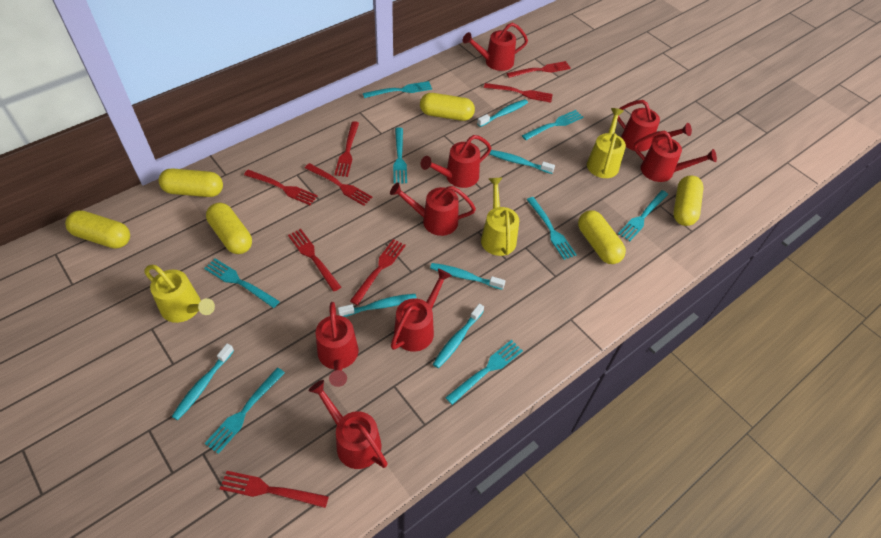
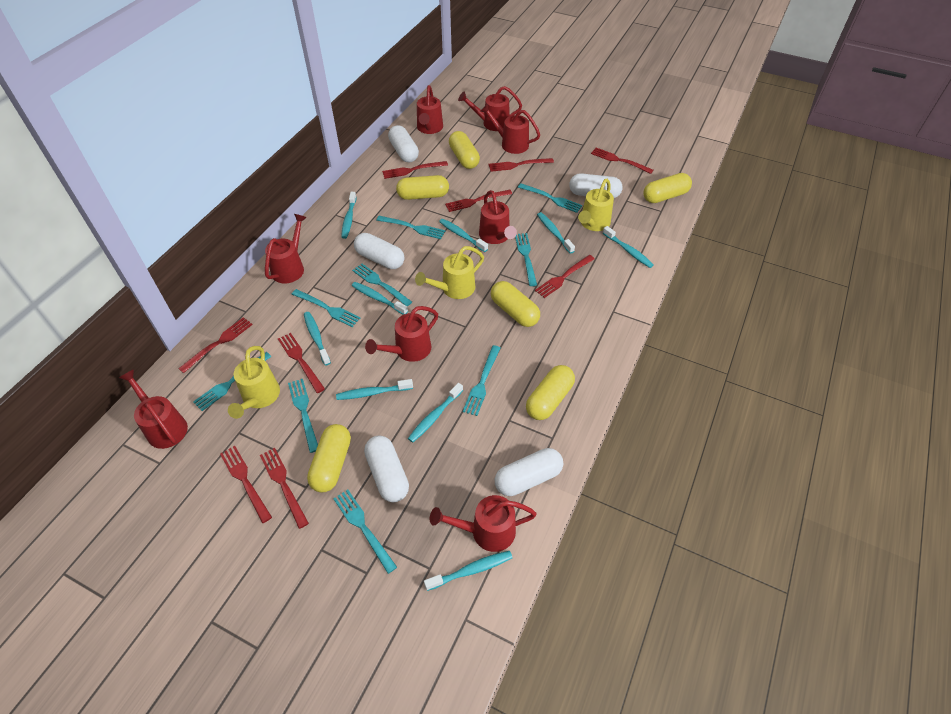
red fork: 8 -> 9
turquoise fork: 8 -> 9
turquoise toothbrush: 6 -> 9
white capsule: 0 -> 5

